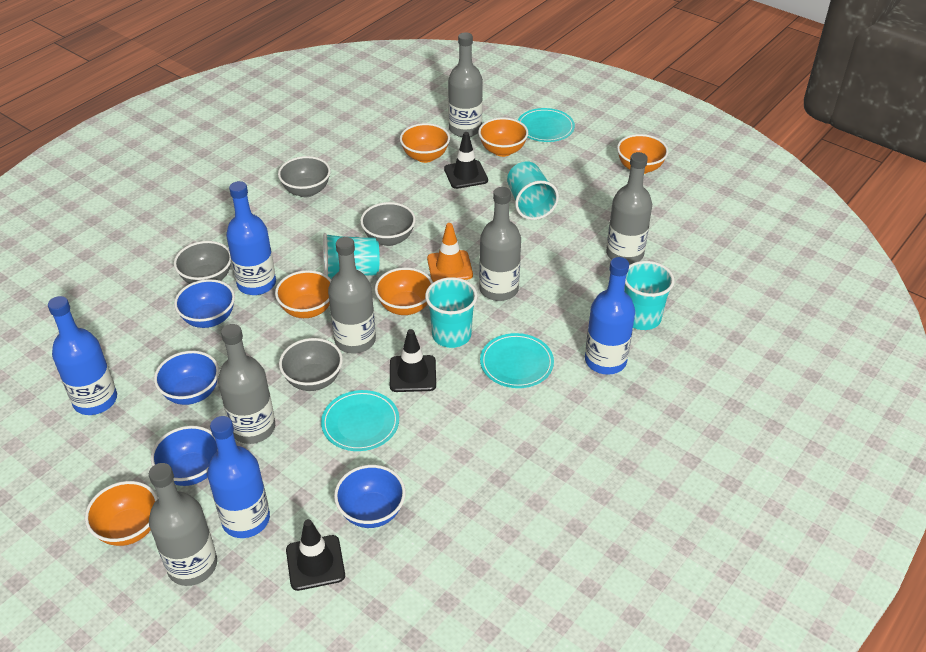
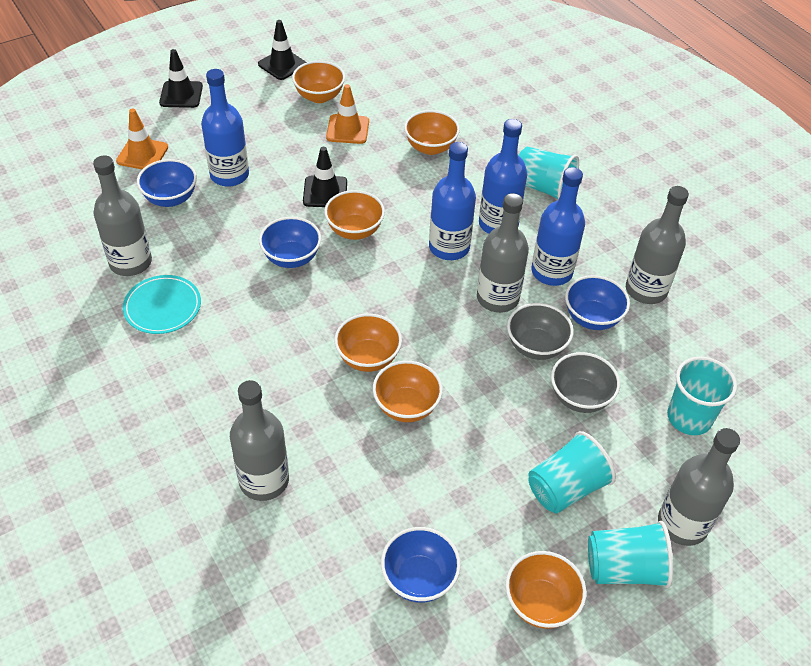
grey bottle: 6 -> 5
grey bowl: 4 -> 2
orange traffic cone: 1 -> 2
turquoise plate: 3 -> 1

